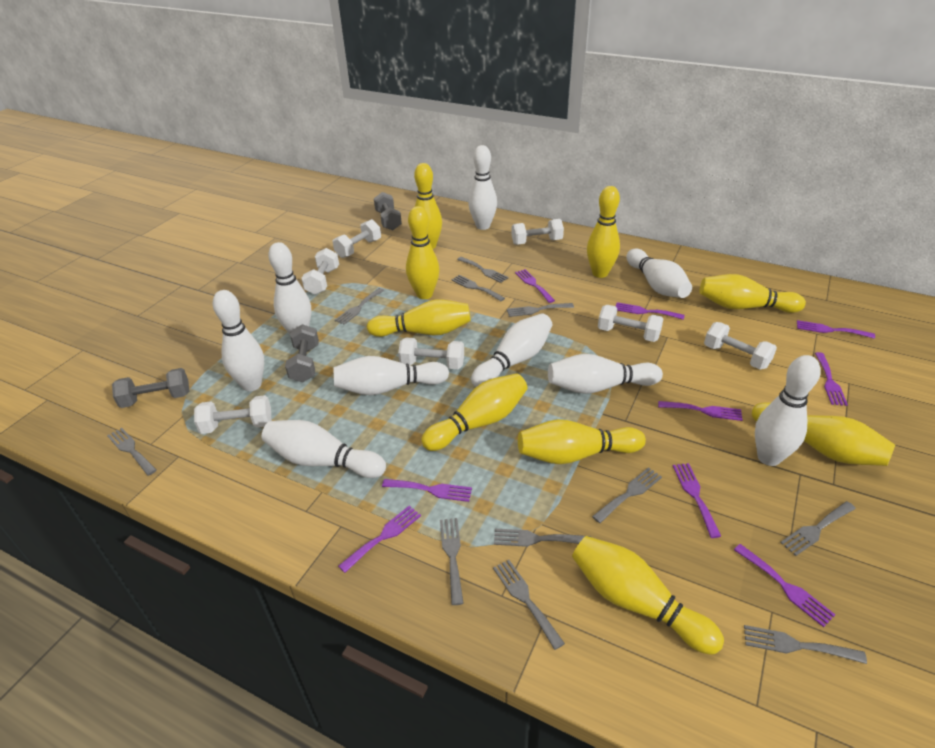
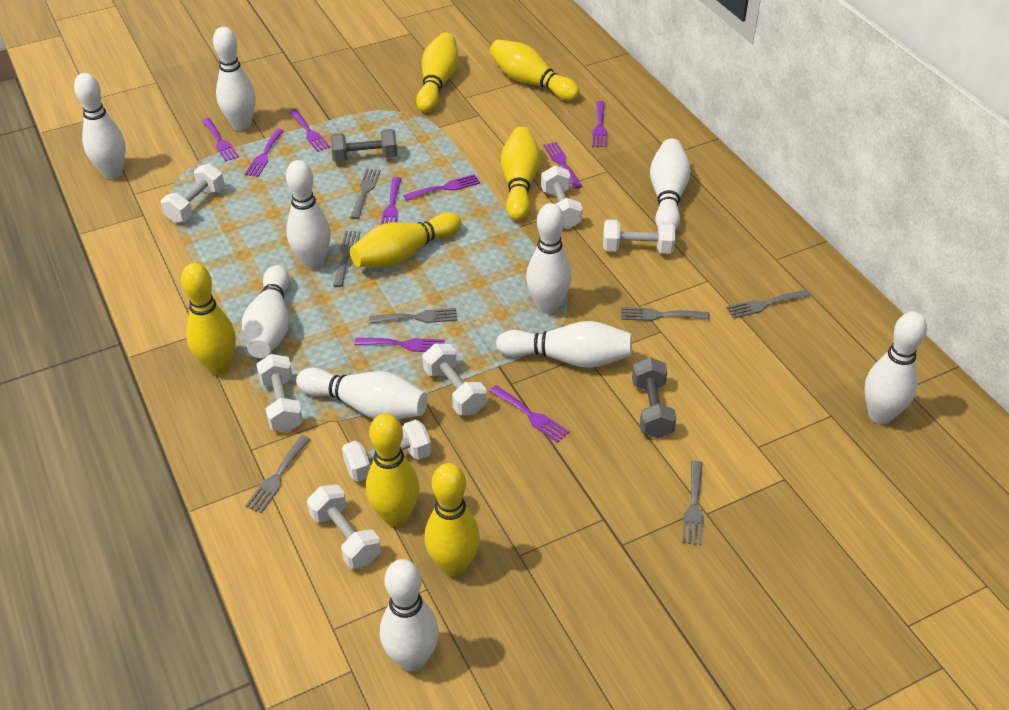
grey dumbbell: 3 -> 2
grey fork: 11 -> 7
white bowling pin: 9 -> 10
yellow bowling pin: 9 -> 7

